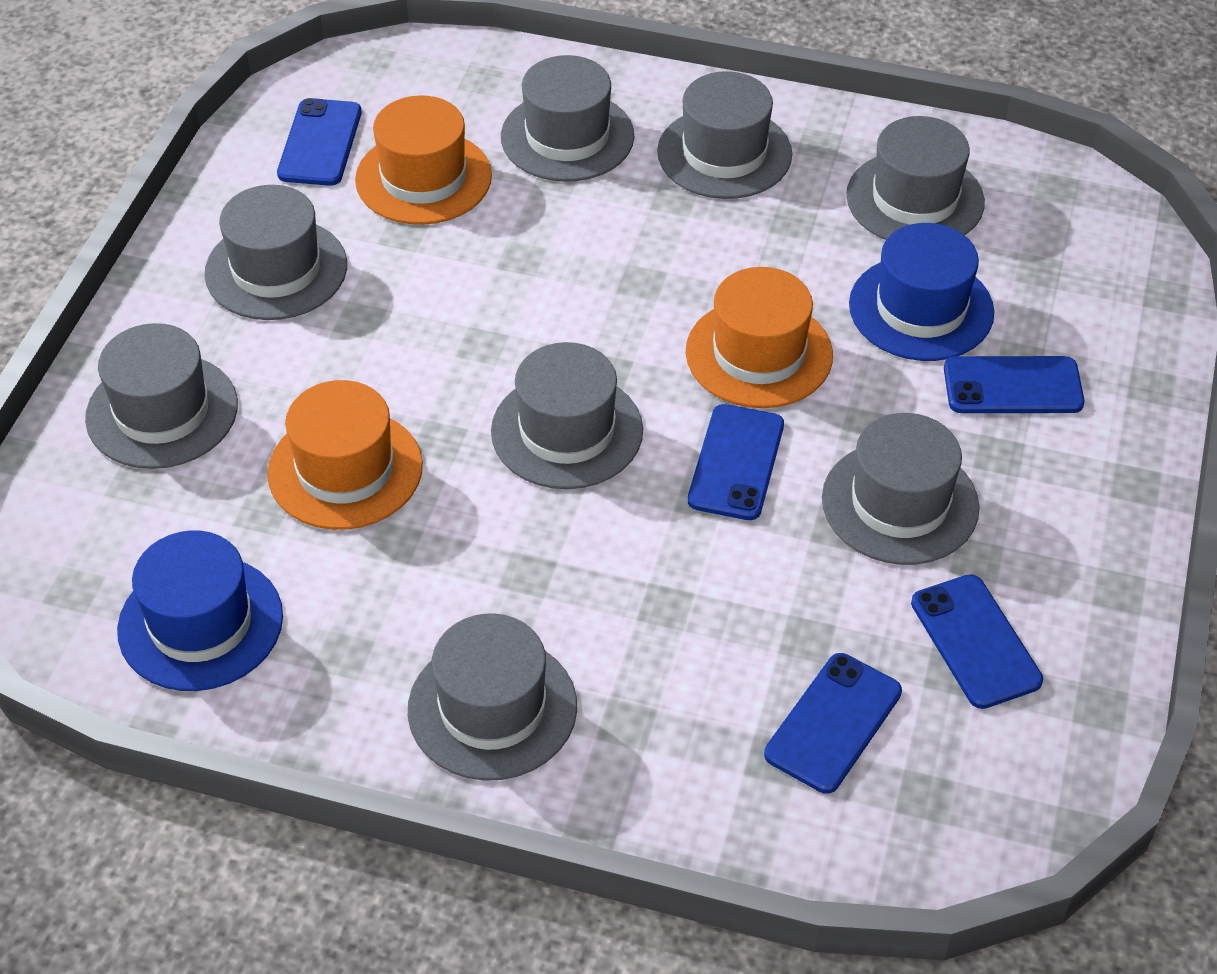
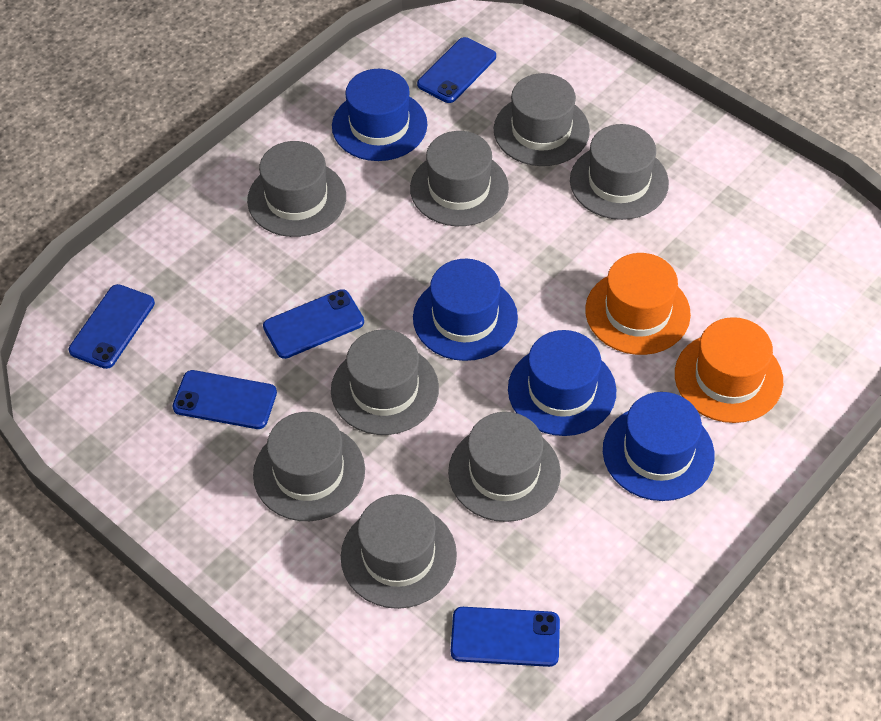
blue hat: 2 -> 4
orange hat: 3 -> 2

